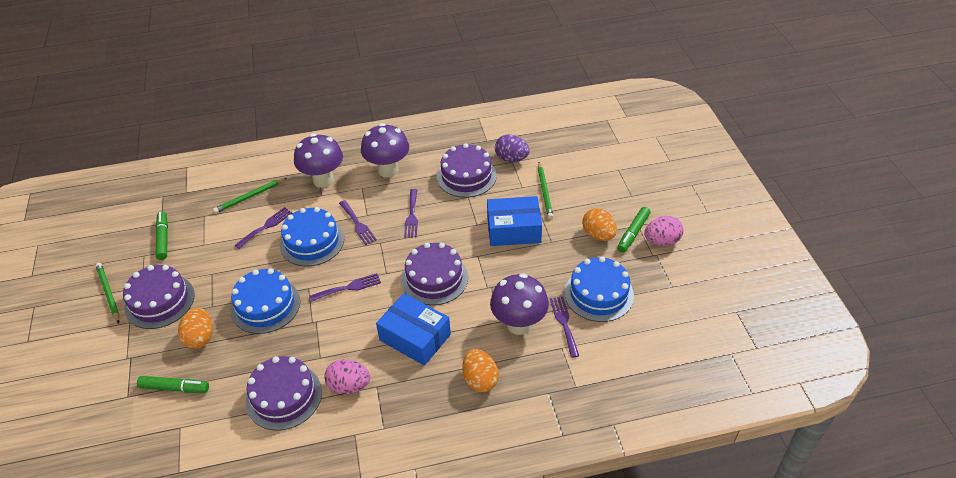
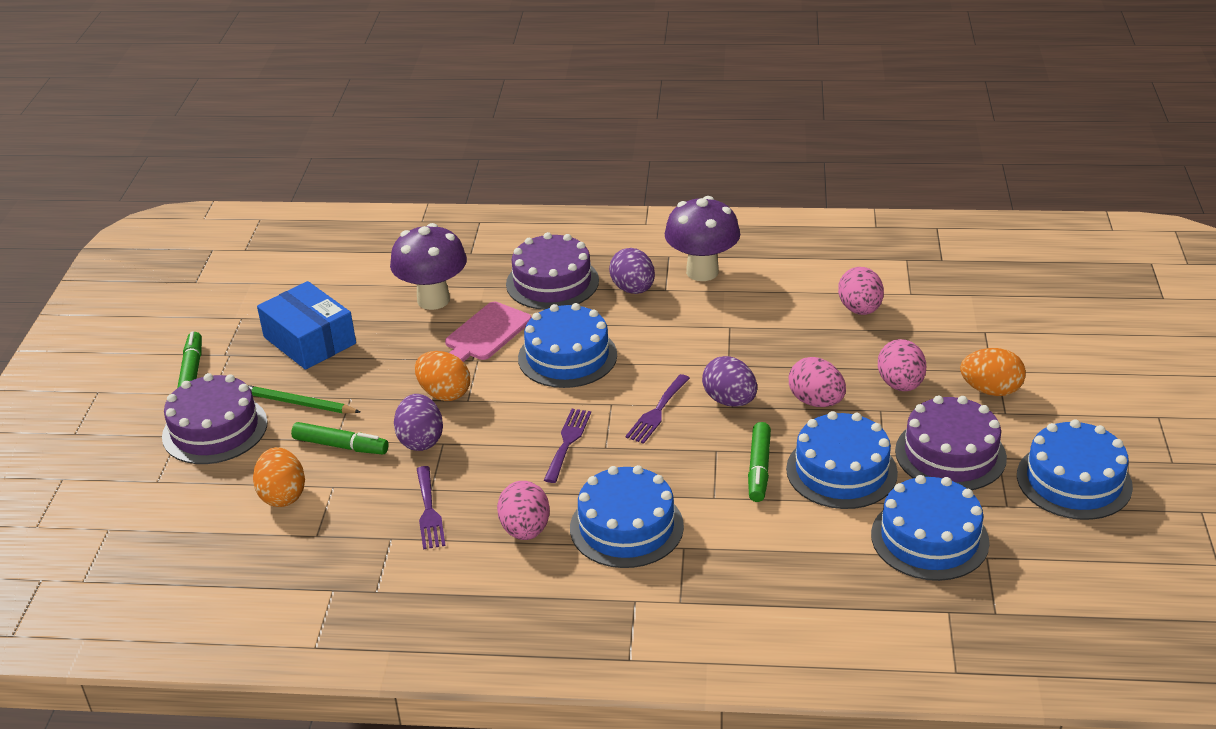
blue box: 2 -> 1
blue cake: 3 -> 5
green pencil: 3 -> 1
pink cutting board: 0 -> 1
pink egg: 2 -> 4
purple cake: 4 -> 3
purple egg: 1 -> 3
purple fork: 5 -> 3
purple mushroom: 3 -> 2

